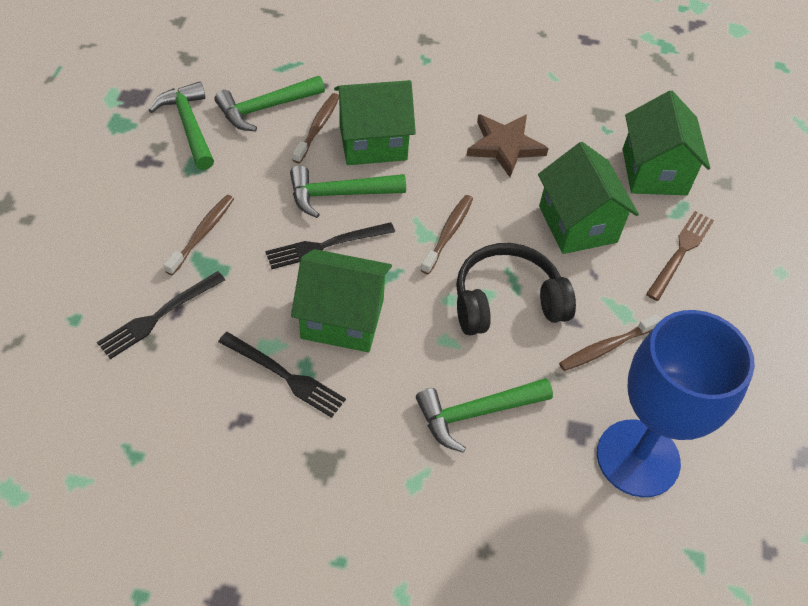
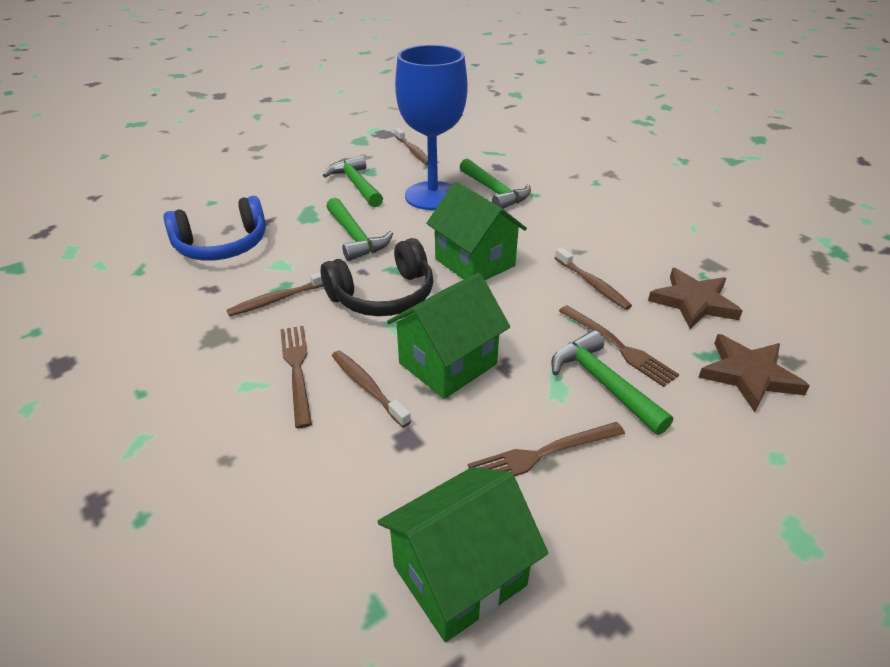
black fork: 3 -> 0
blue headphones: 0 -> 1
brown fork: 1 -> 3
brown star: 1 -> 2
green house: 4 -> 3

